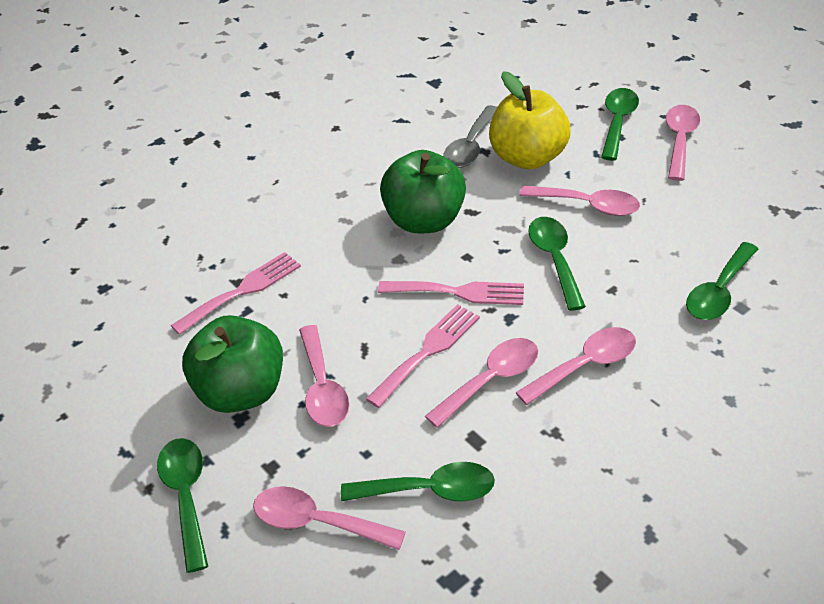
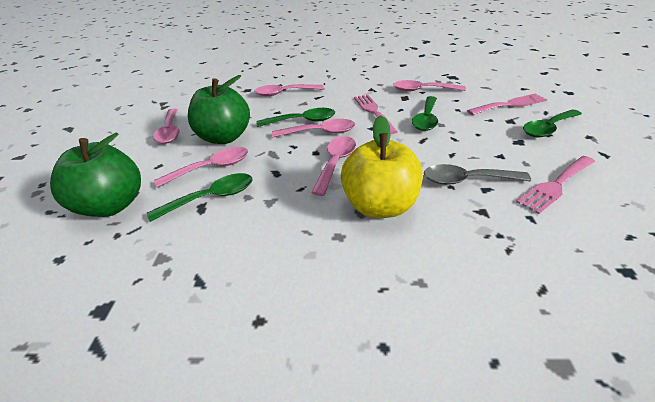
green spoon: 5 -> 4

